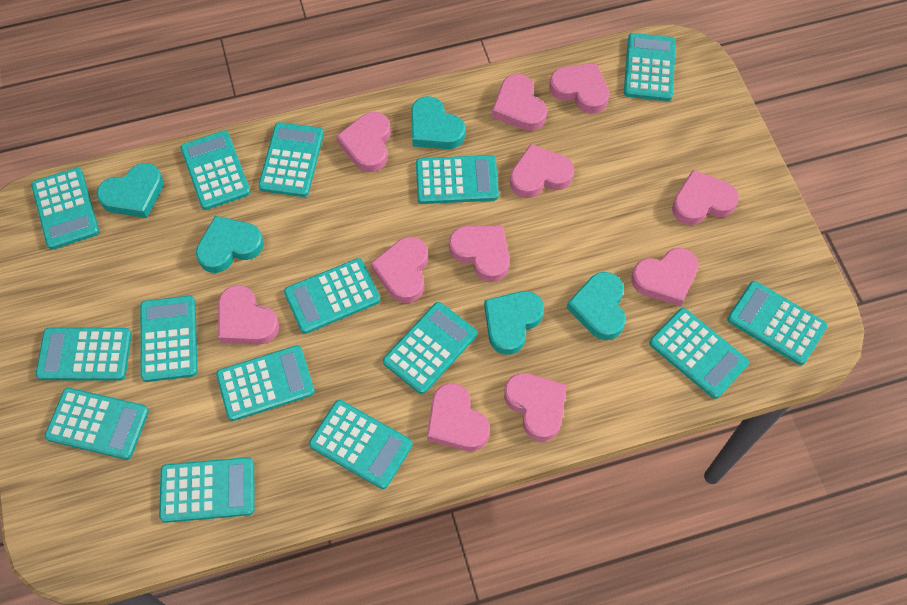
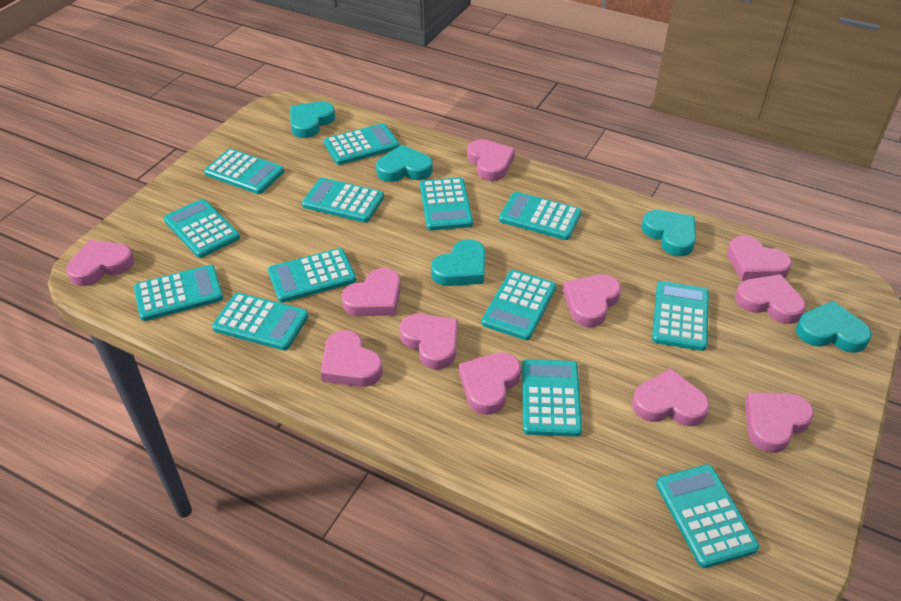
turquoise calculator: 15 -> 13

